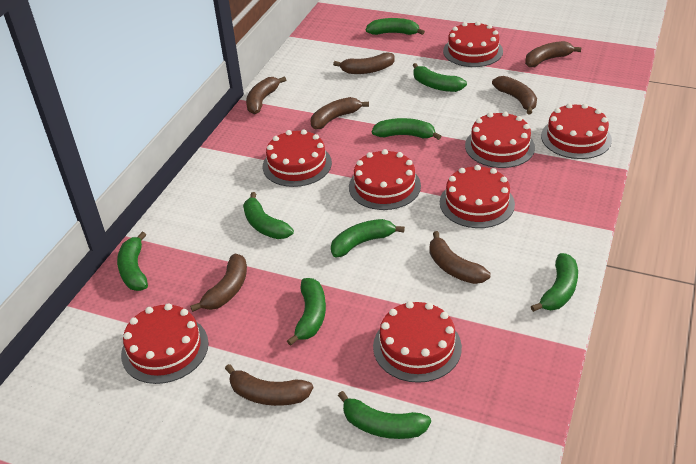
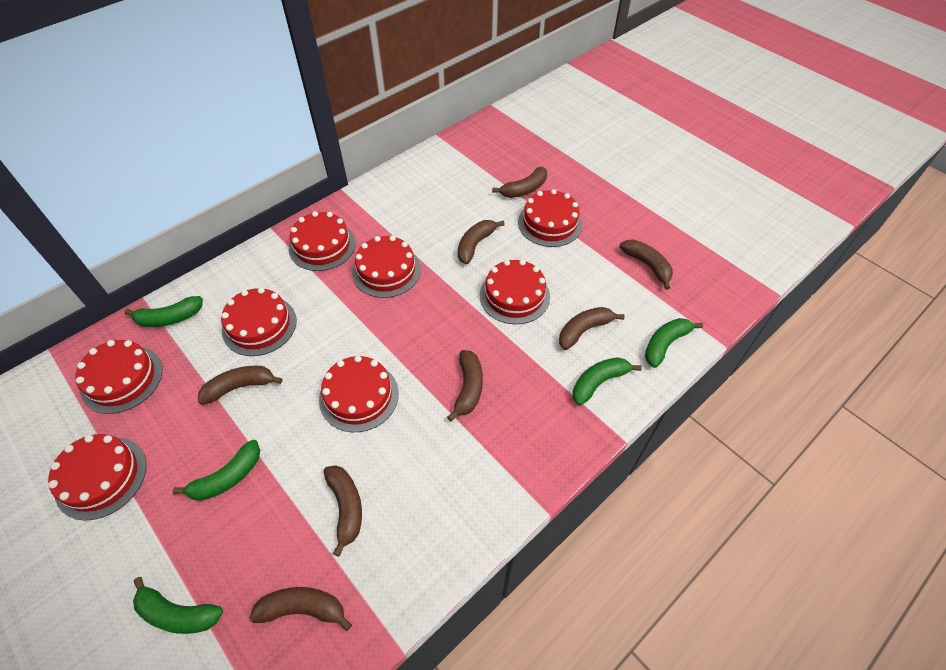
green banana: 9 -> 5

